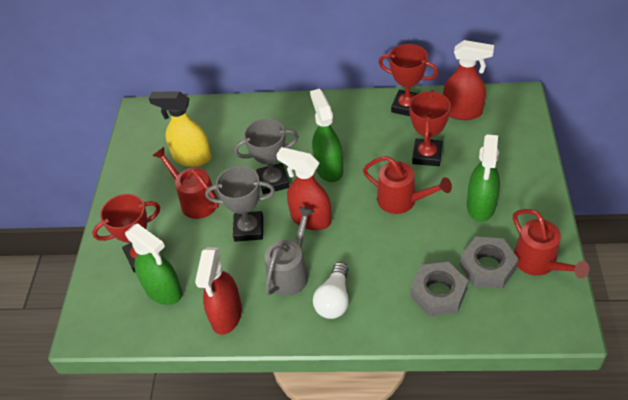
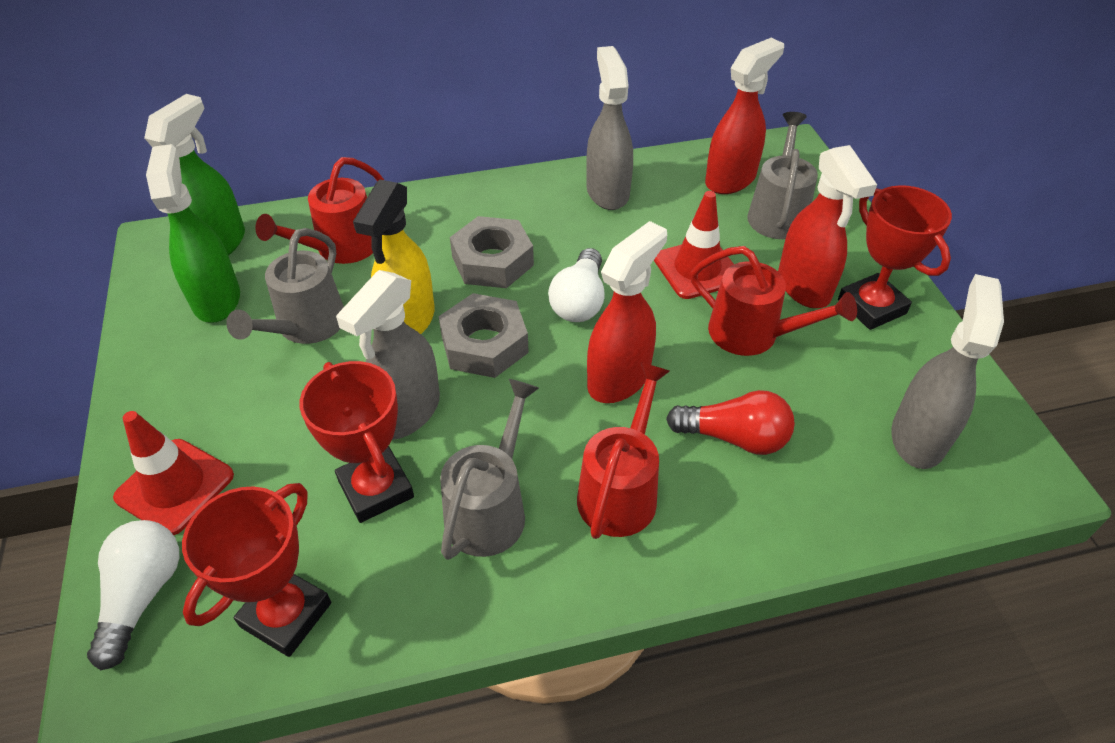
green spray bottle: 3 -> 2
grey spray bottle: 0 -> 3
grey trophy: 2 -> 0
grey watering can: 1 -> 3
red light bulb: 0 -> 1
red traffic cone: 0 -> 2
white light bulb: 1 -> 2

